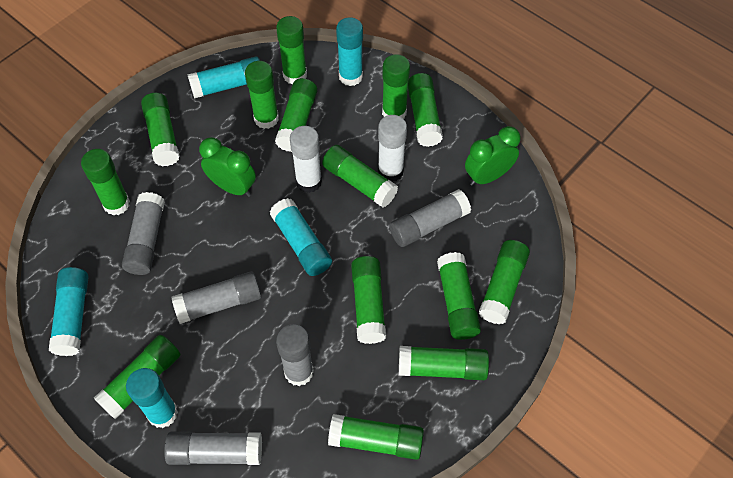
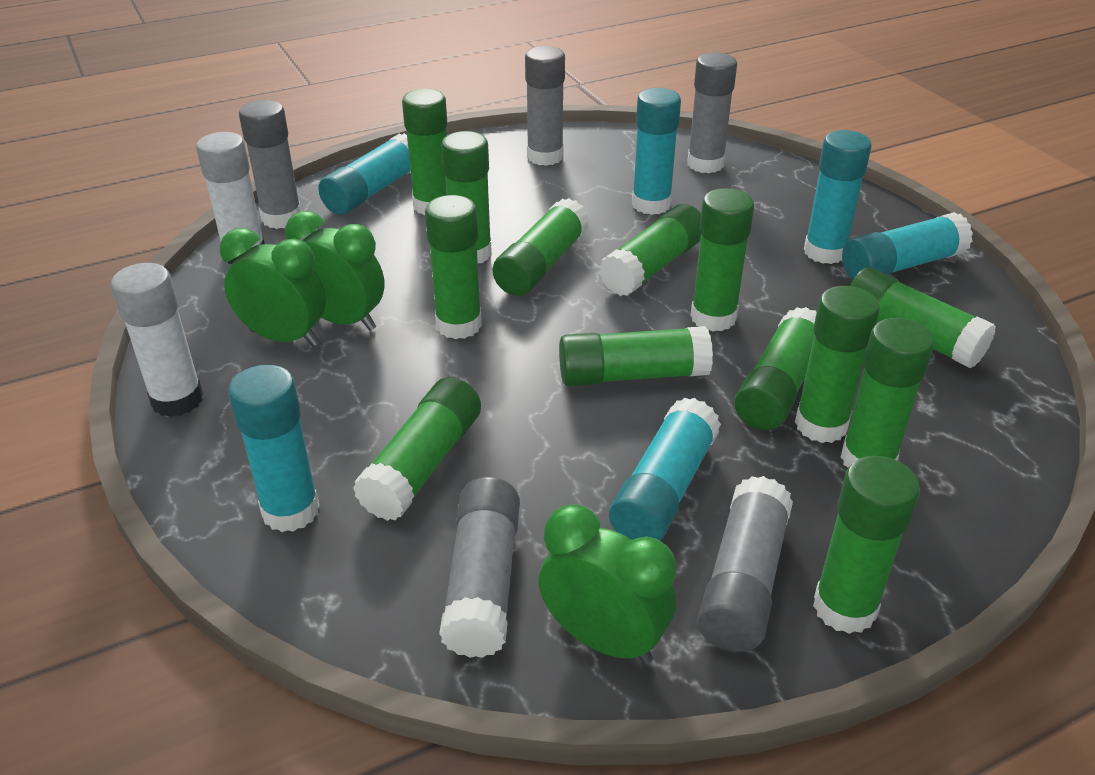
green clock: 2 -> 3
green glue stick: 14 -> 13
turquoise glue stick: 5 -> 6

